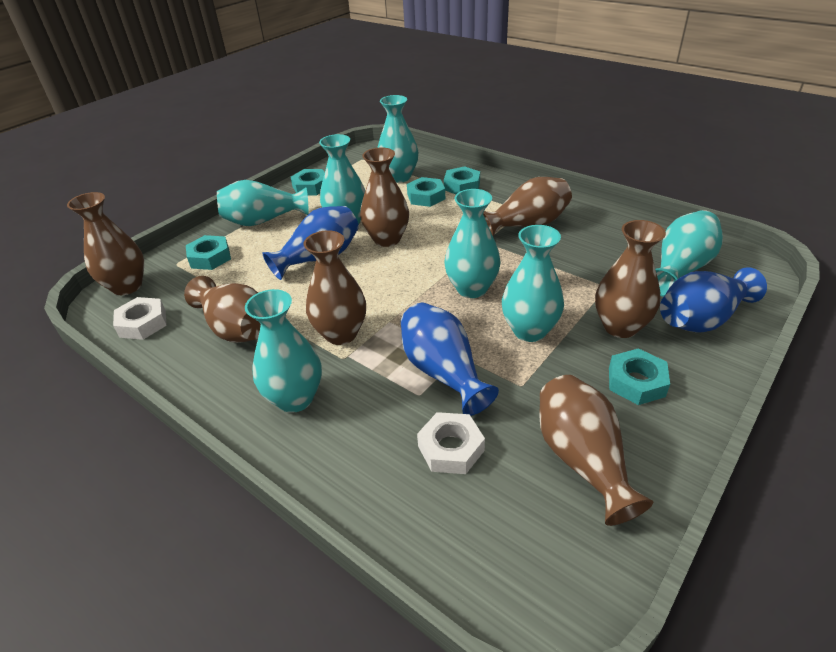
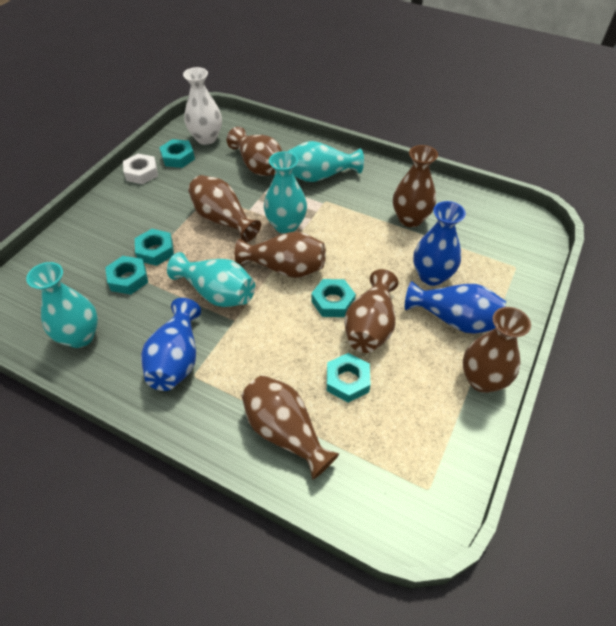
turquoise vase: 7 -> 4
white nut: 2 -> 1
white vase: 0 -> 1

